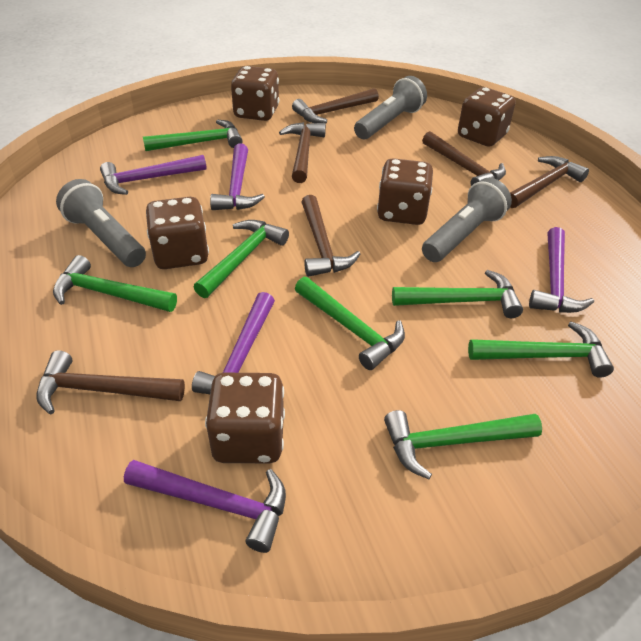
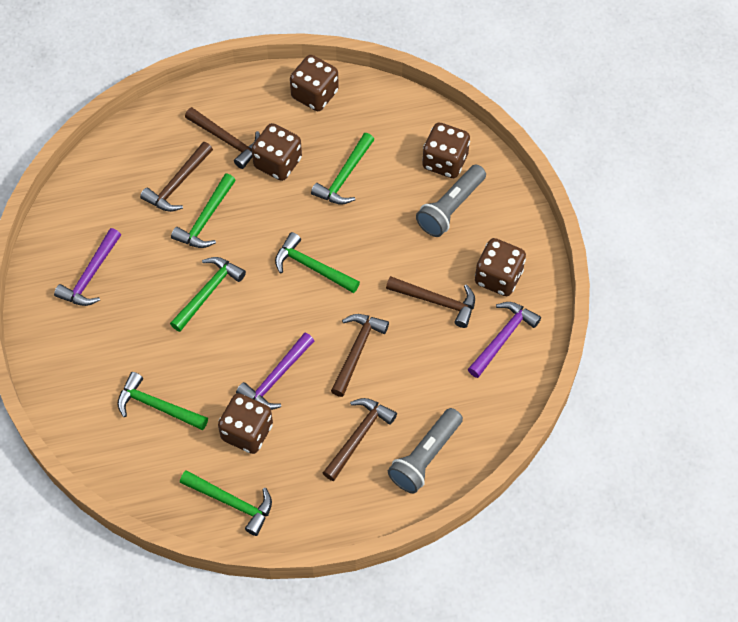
brown hammer: 6 -> 5
green hammer: 7 -> 6
grey flashlight: 3 -> 2
purple hammer: 5 -> 3

